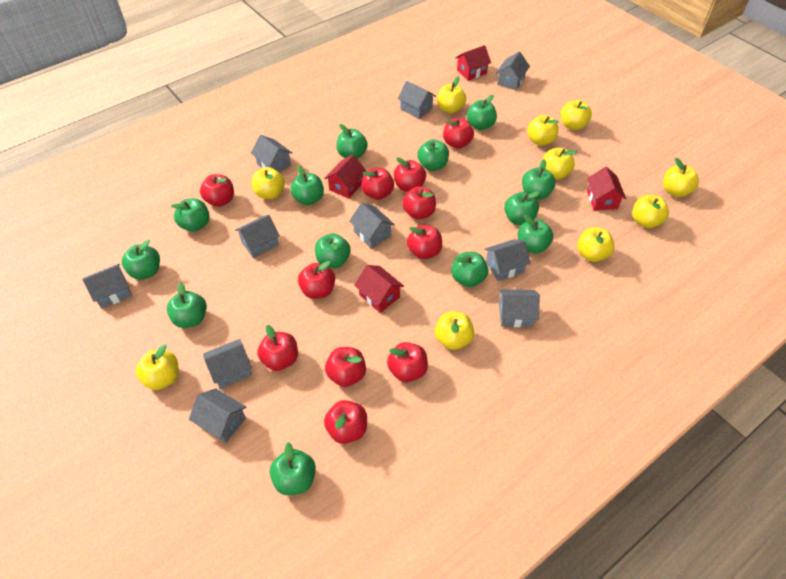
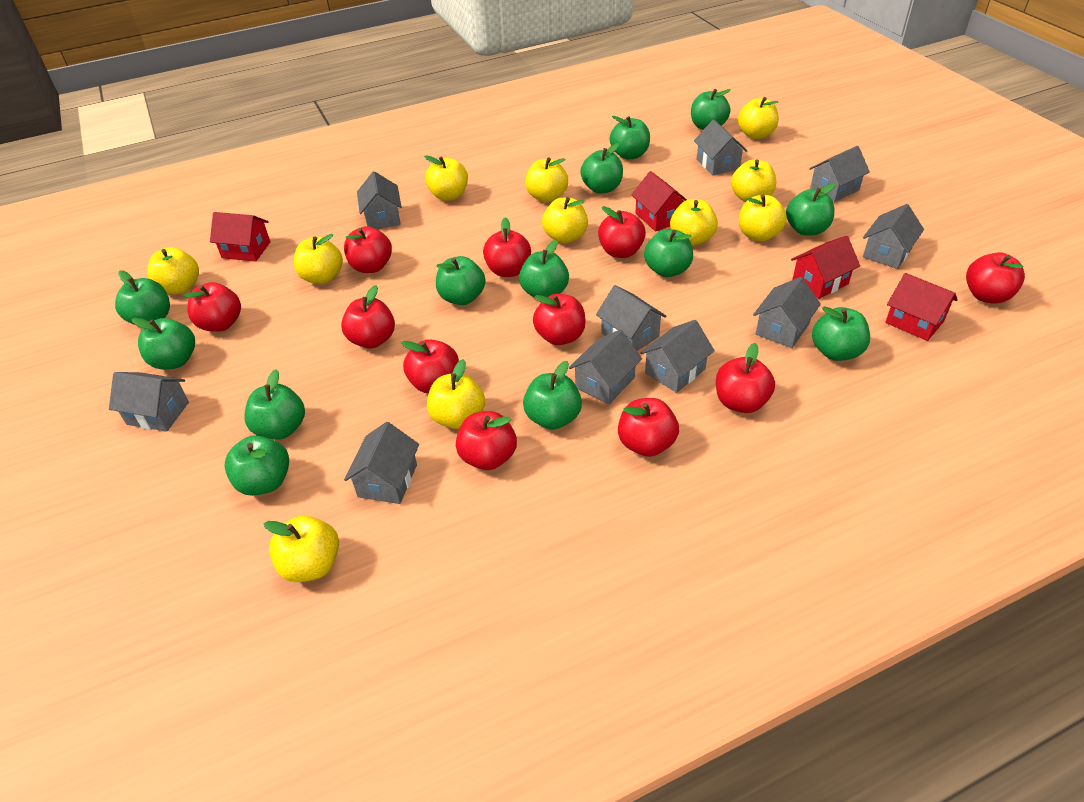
yellow apple: 10 -> 11

